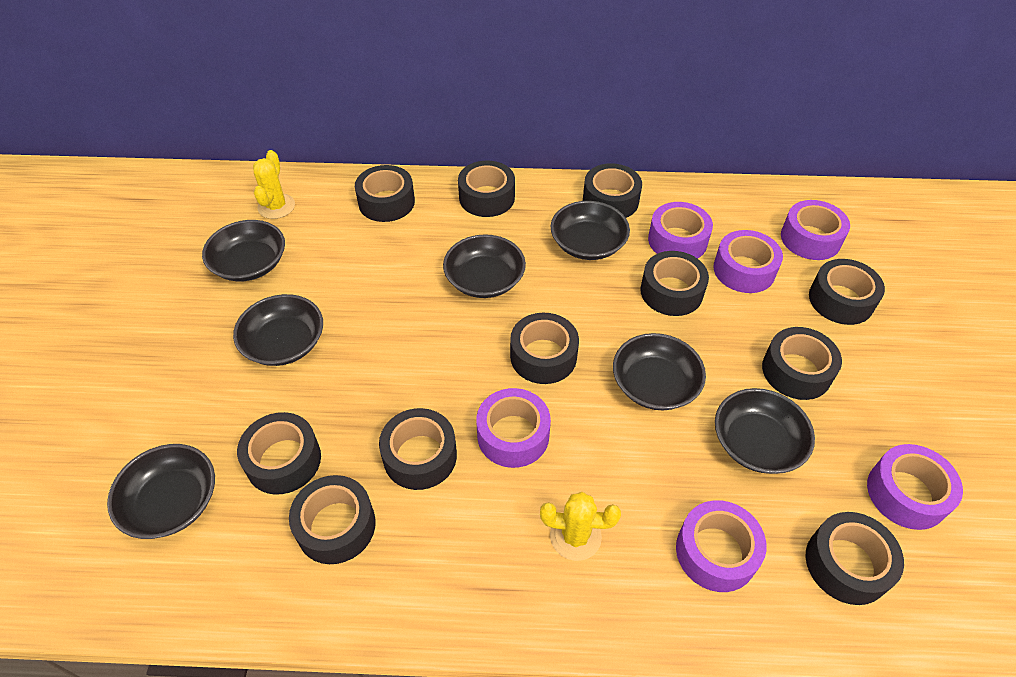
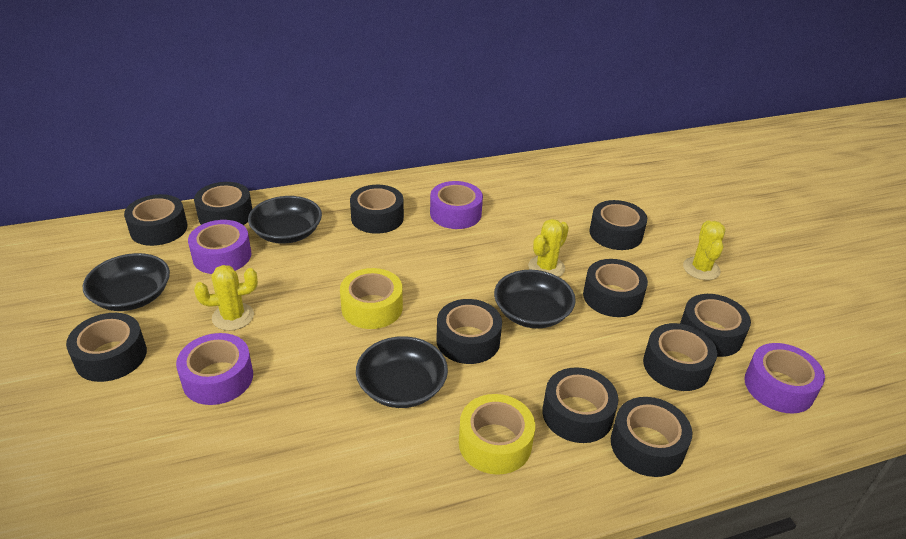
black bowl: 7 -> 4
purple tape: 6 -> 4
yellow cactus: 2 -> 3
yellow tape: 0 -> 2

